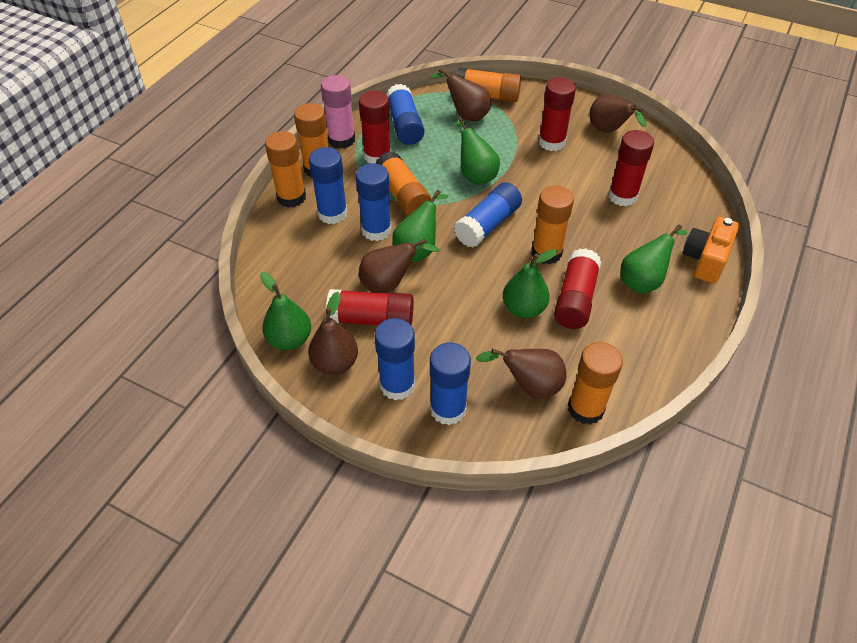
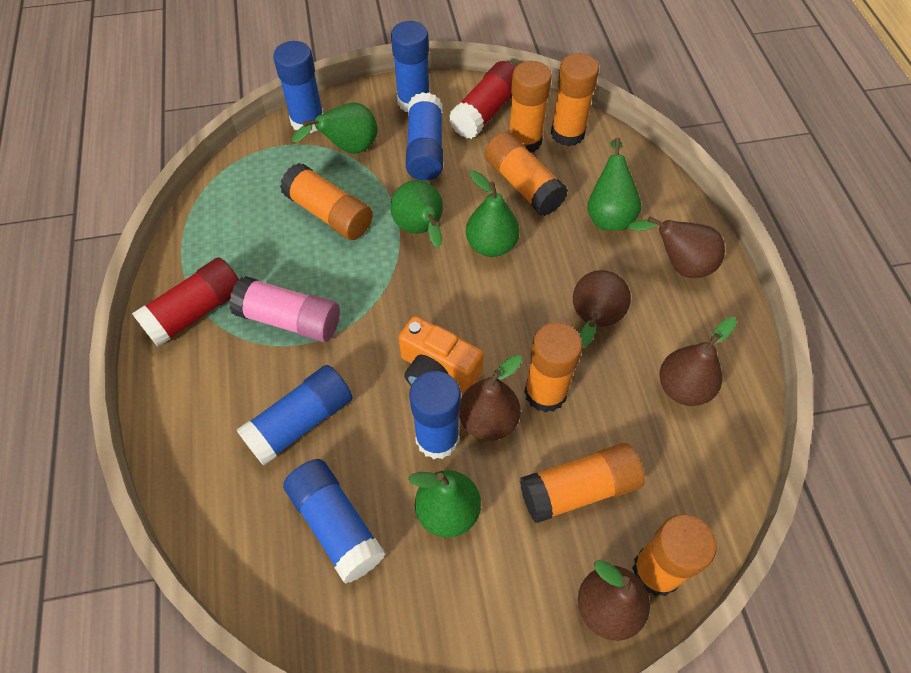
orange glue stick: 6 -> 7
red glue stick: 5 -> 2

